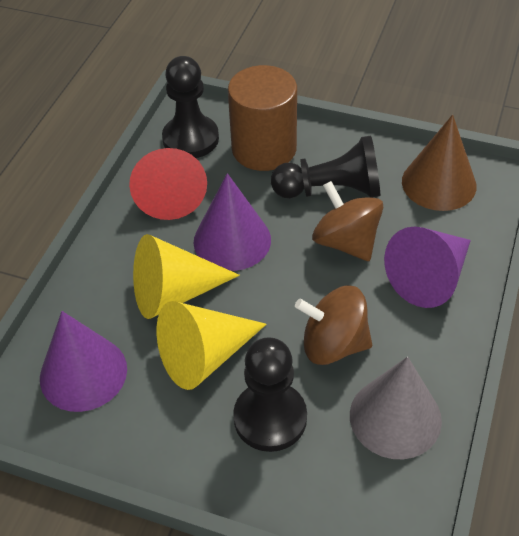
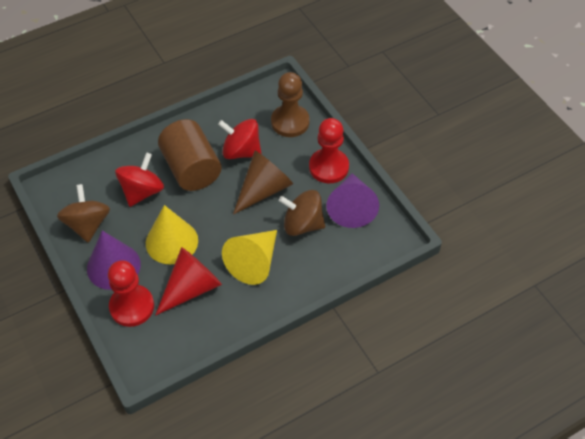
black pawn: 3 -> 0
brown pawn: 0 -> 1
grey cone: 1 -> 0
purple cone: 3 -> 2
red pawn: 0 -> 2
red spinning top: 0 -> 2

